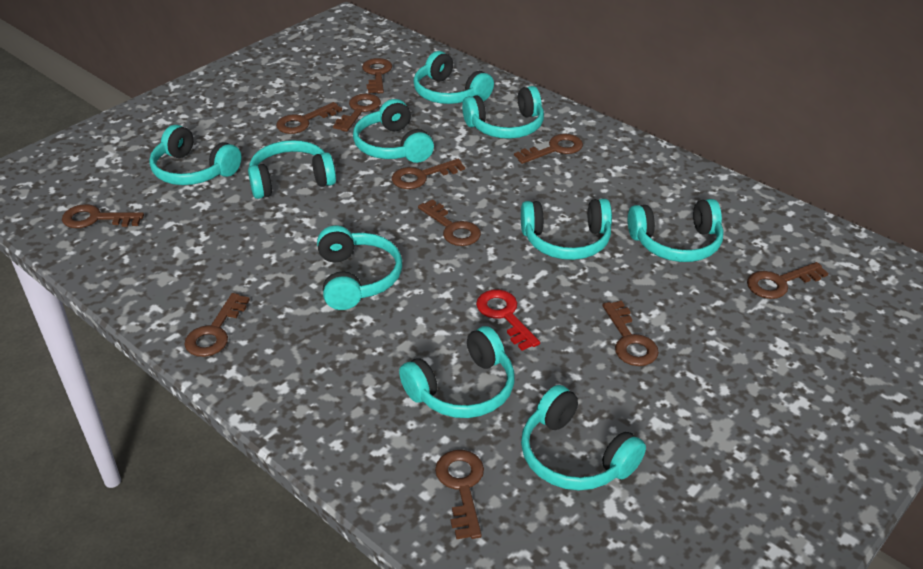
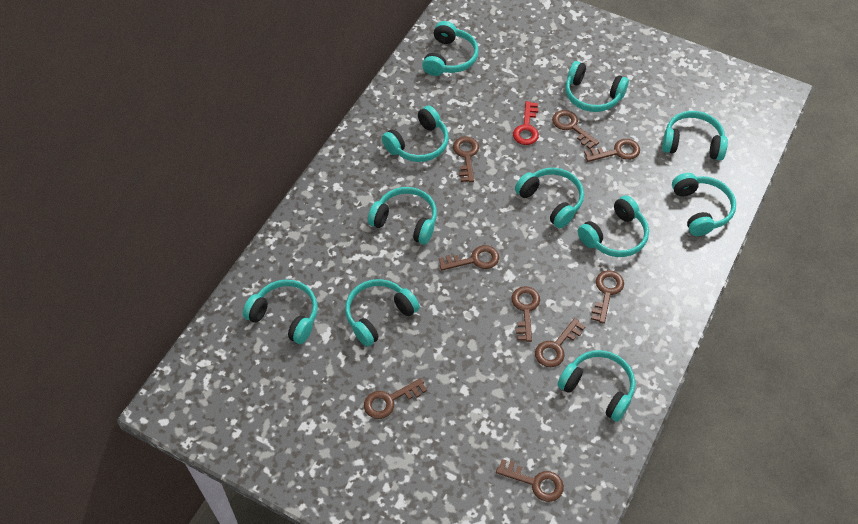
brown key: 11 -> 9
turquoise headphones: 10 -> 11

